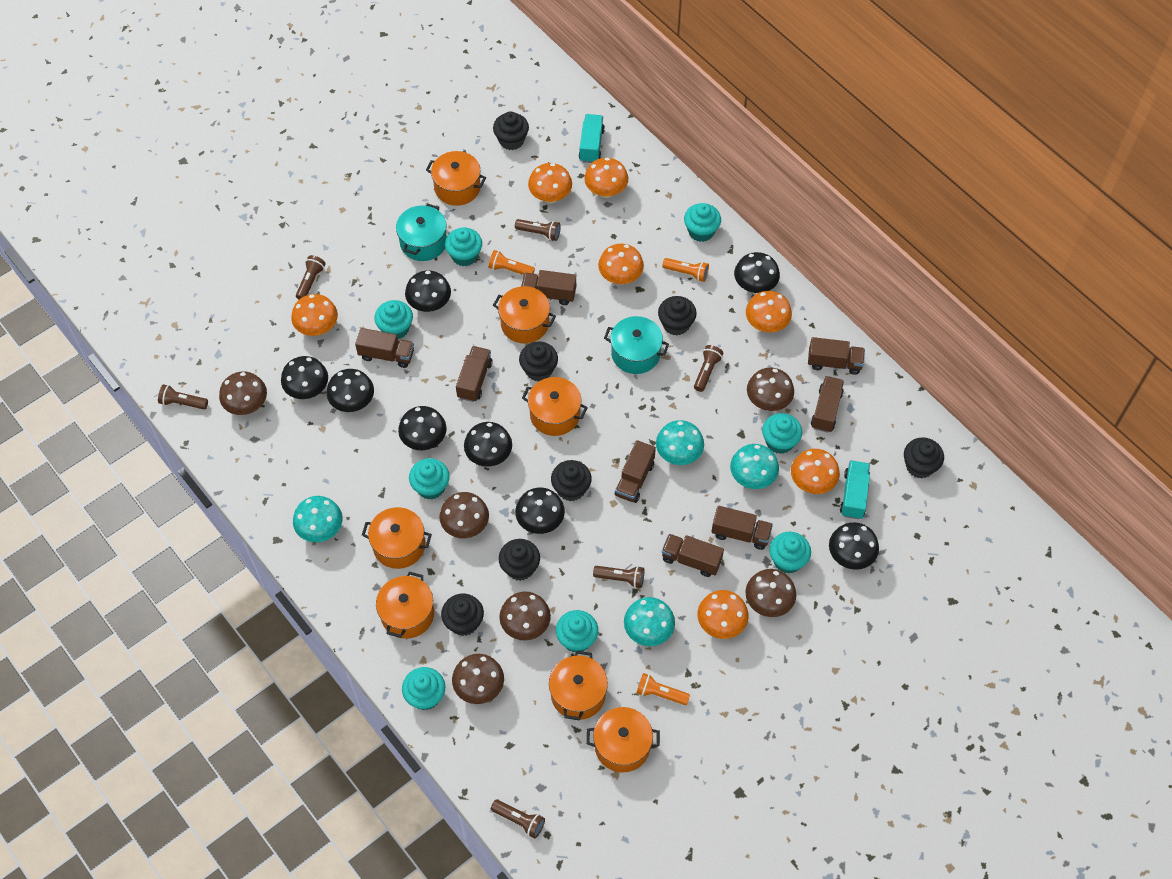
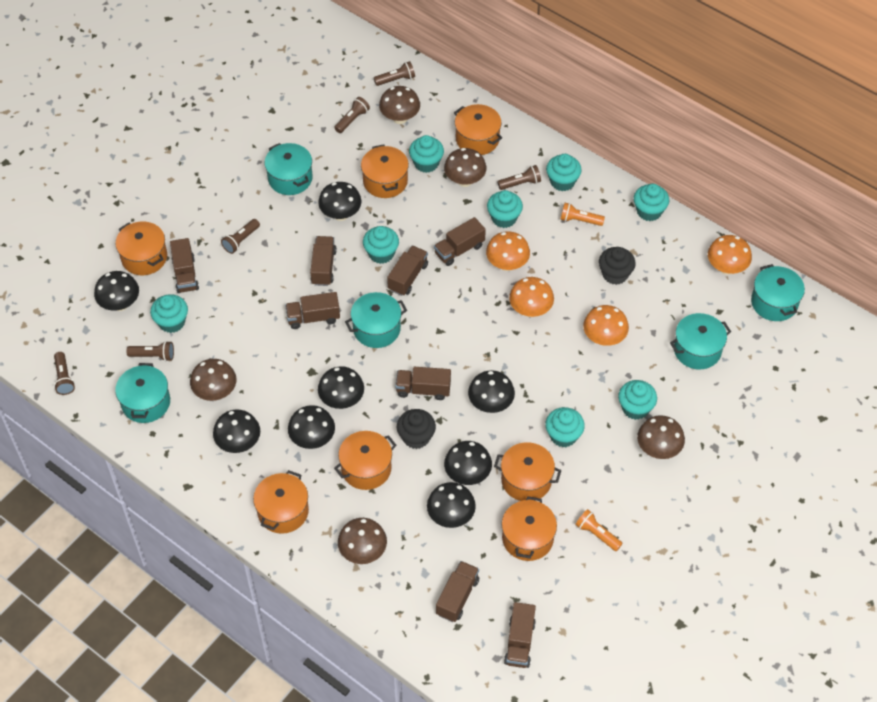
black cupcake: 7 -> 2
brown mushroom: 6 -> 5
orange flashlight: 3 -> 2
orange mushroom: 7 -> 4
turquoise mushroom: 4 -> 0
turquoise pot: 2 -> 5
turquoise truck: 2 -> 0

